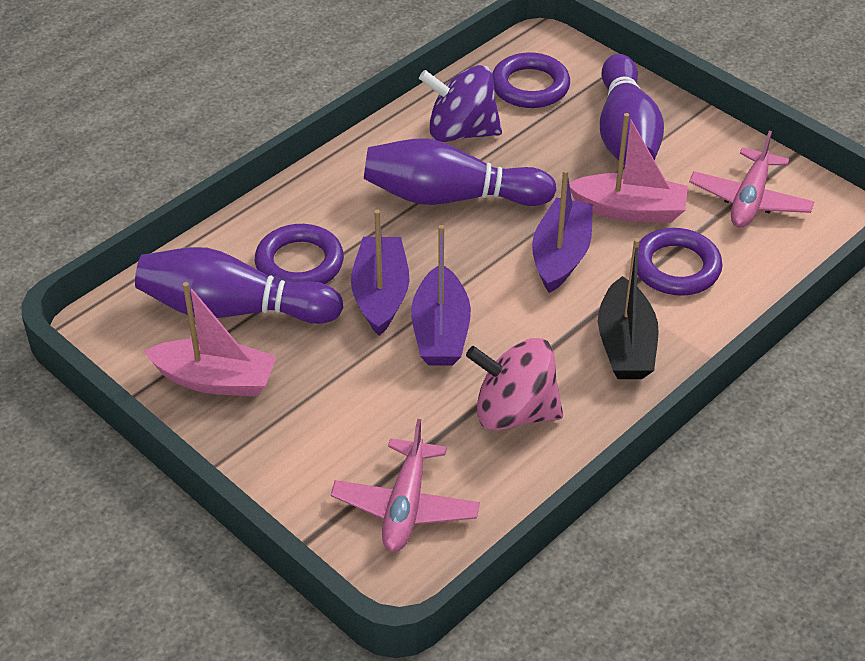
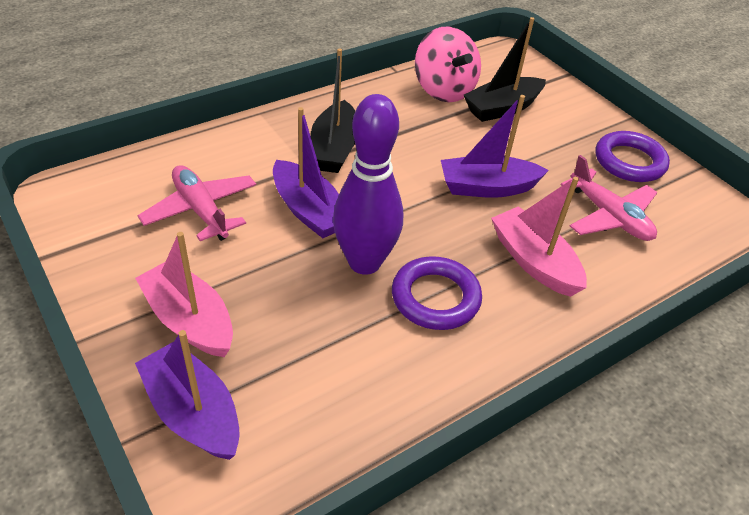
black boat: 1 -> 2
purple bowling pin: 3 -> 1
purple ring: 3 -> 2
purple spinning top: 1 -> 0

